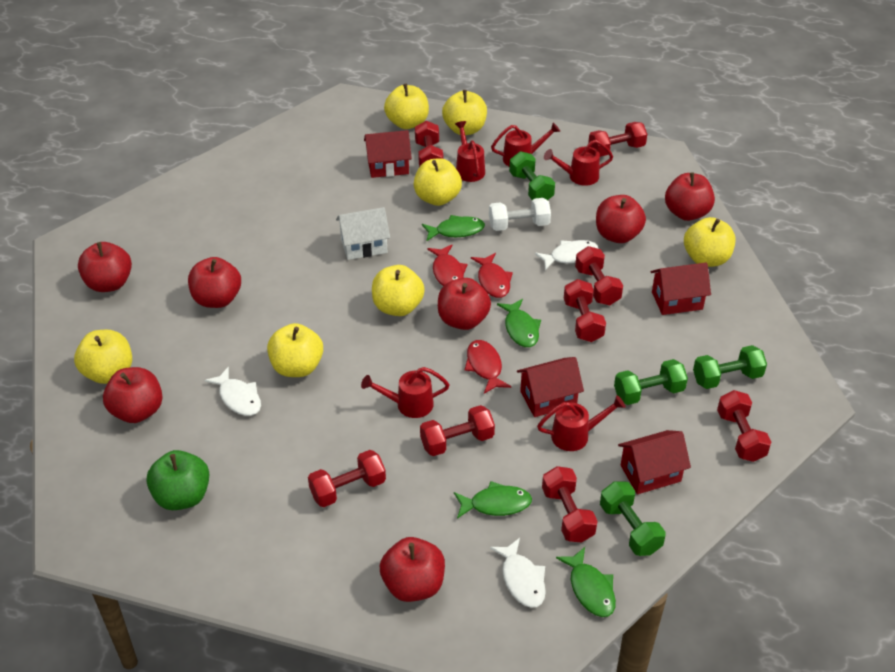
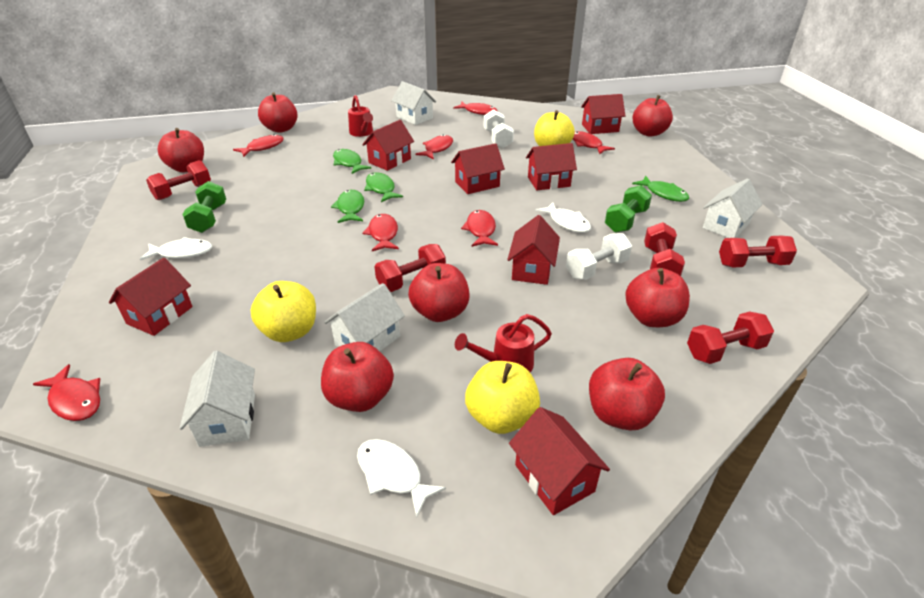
green apple: 1 -> 0
green dumbbell: 4 -> 2
red dumbbell: 8 -> 5
red fish: 3 -> 7
red house: 4 -> 7
red watering can: 5 -> 2
white dumbbell: 1 -> 2
white house: 1 -> 4
yellow apple: 7 -> 3

